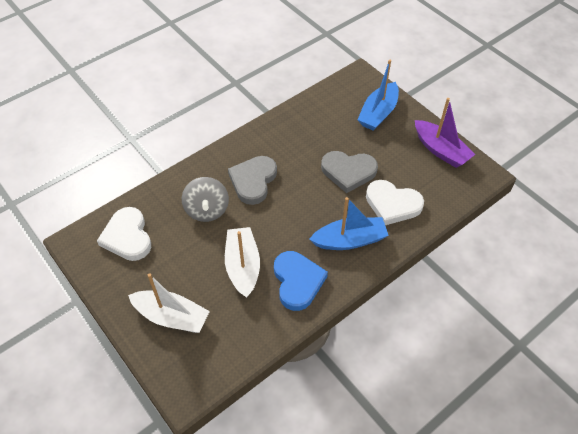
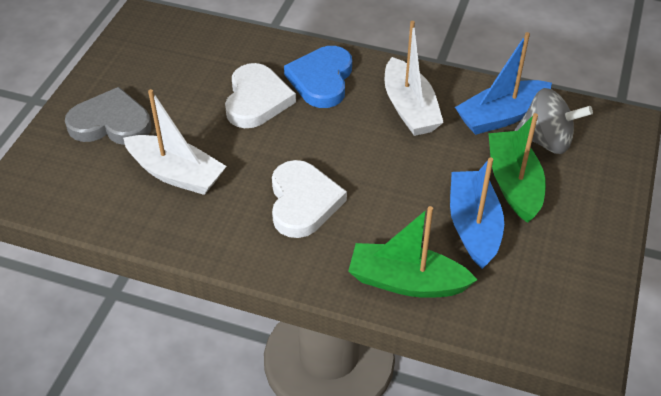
green boat: 0 -> 2
grey heart: 2 -> 1
purple boat: 1 -> 0

